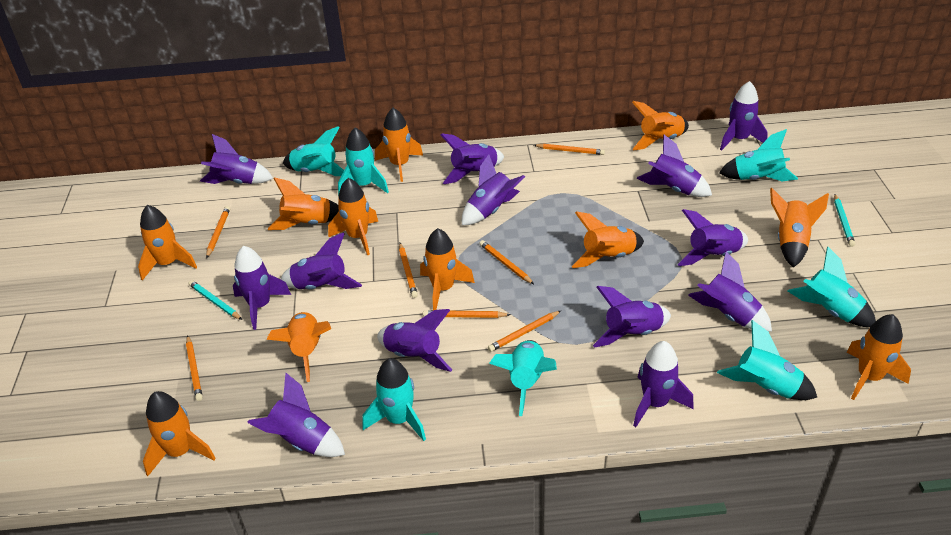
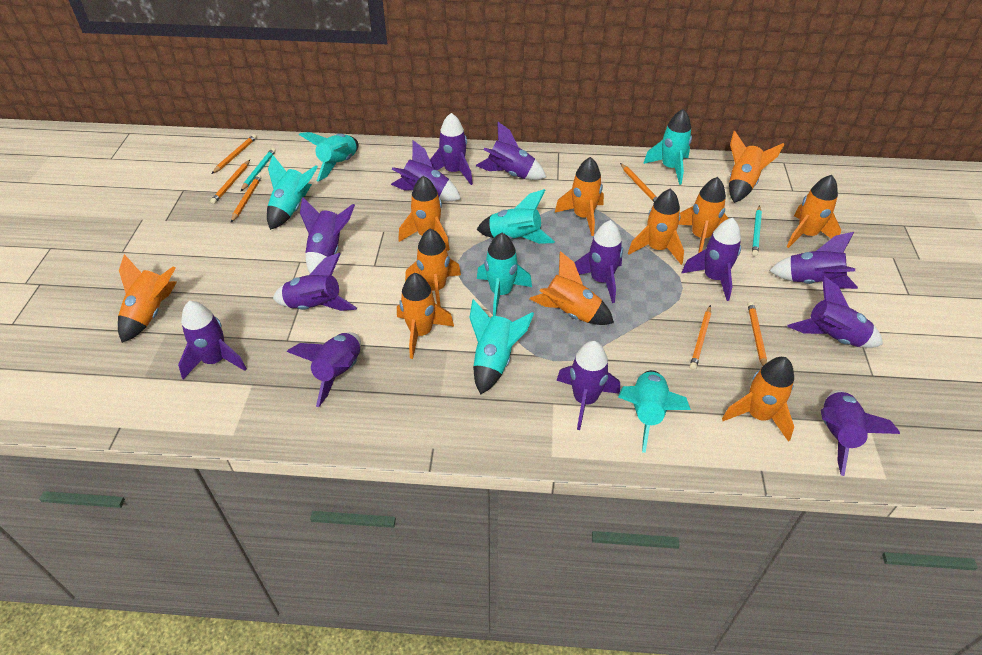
orange pencil: 7 -> 6

